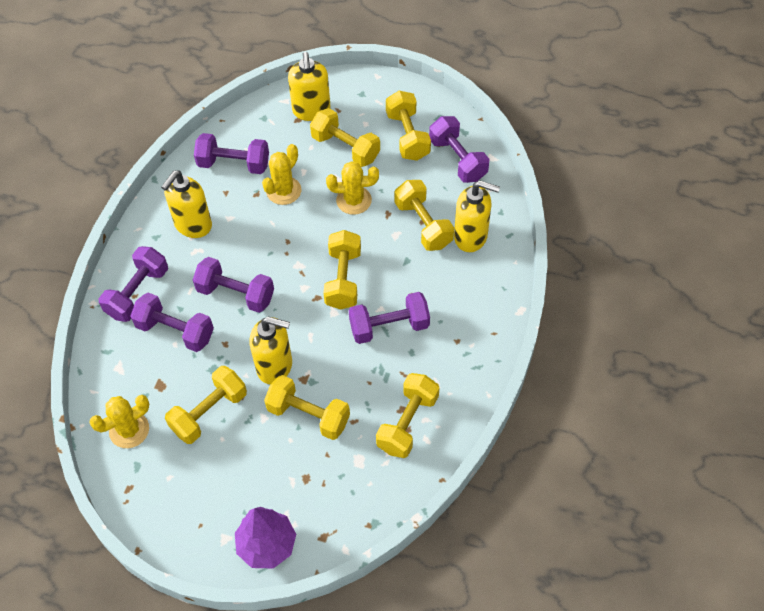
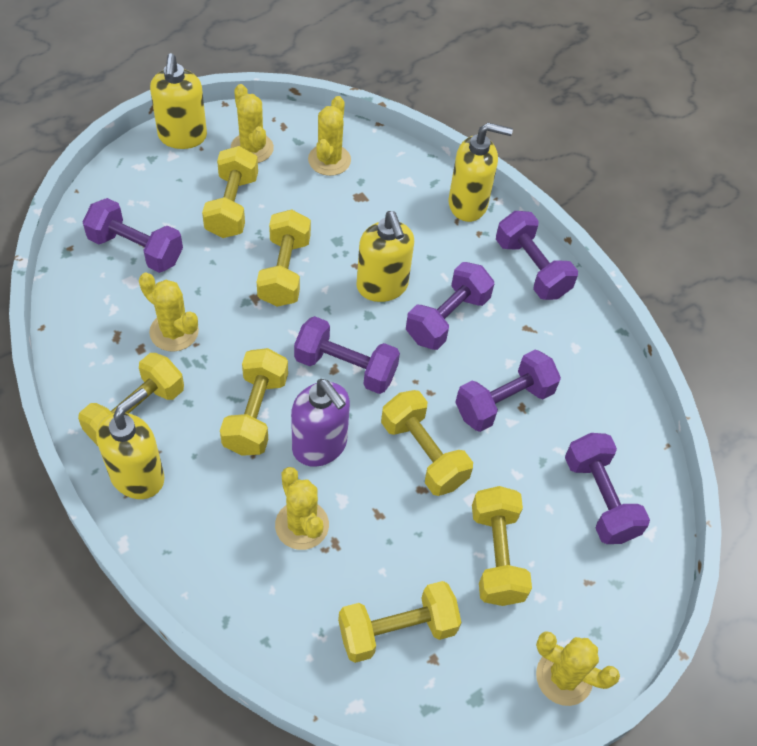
purple soap dispenser: 0 -> 1
purple tree: 1 -> 0
yellow cactus: 3 -> 5

